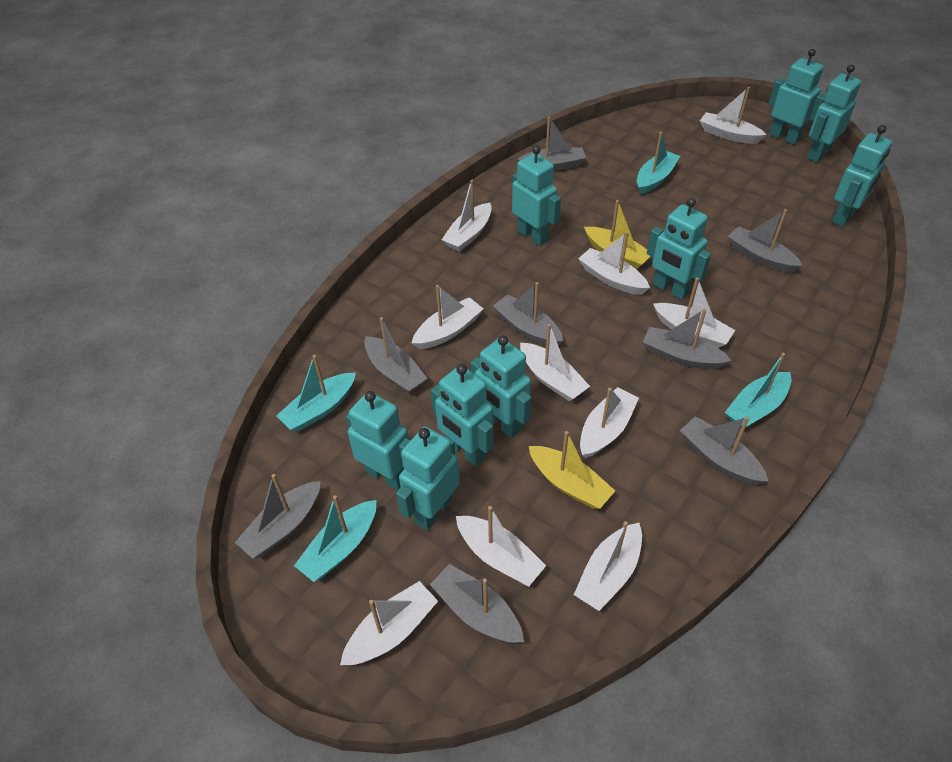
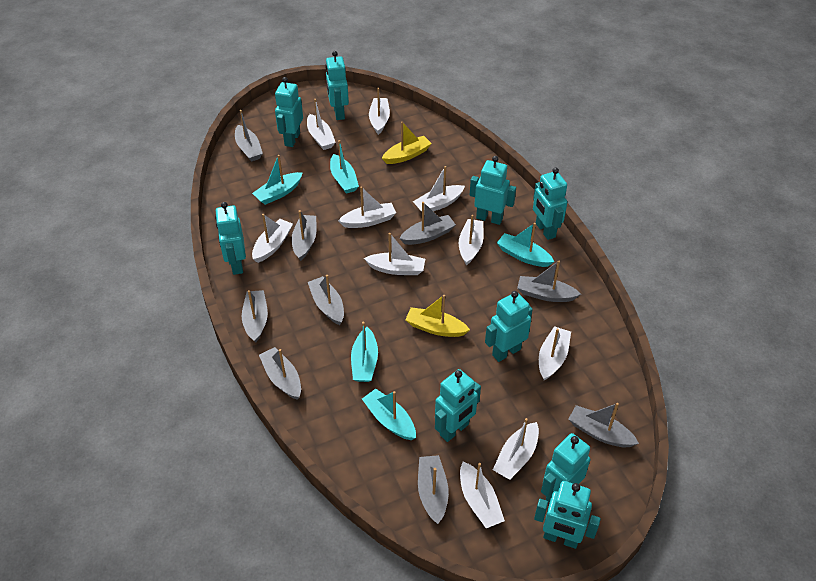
grey boat: 8 -> 9
turquoise boat: 4 -> 5

